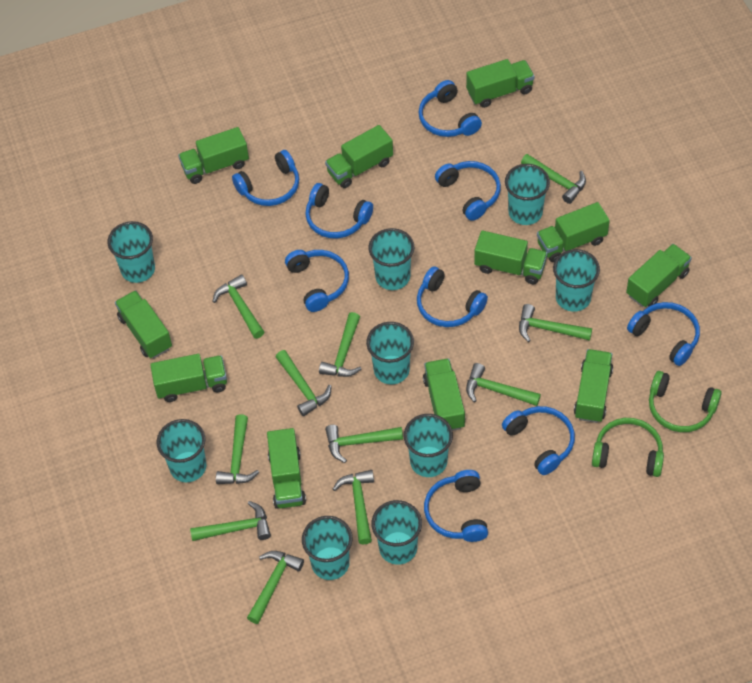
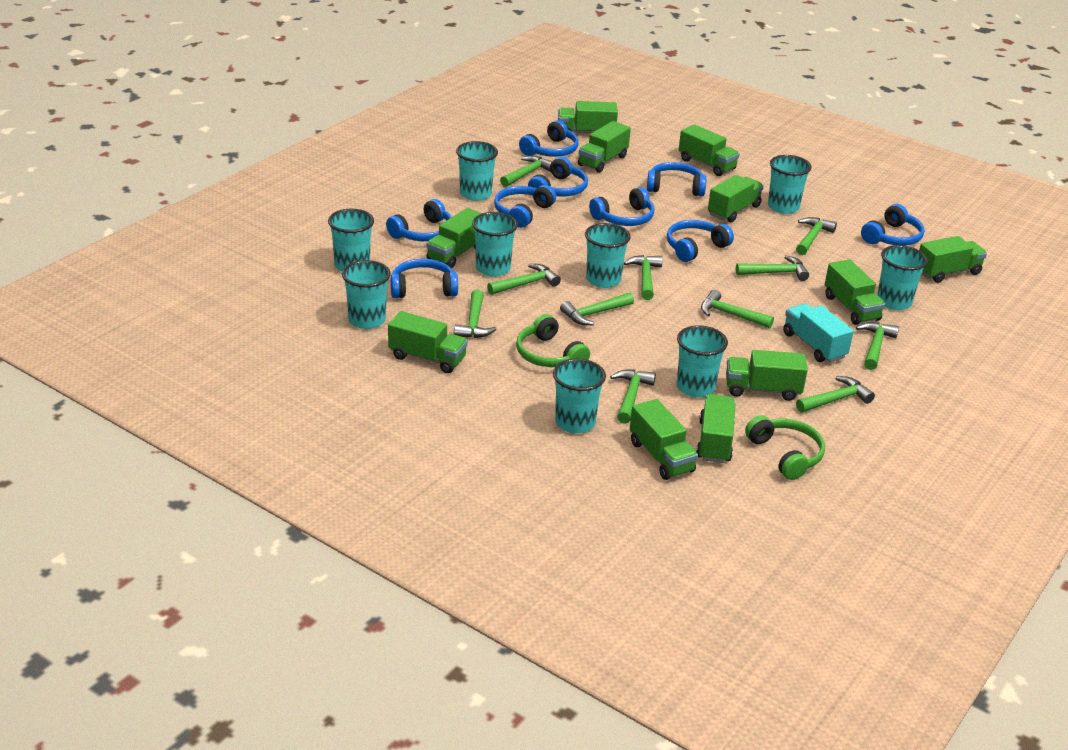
turquoise truck: 0 -> 1

